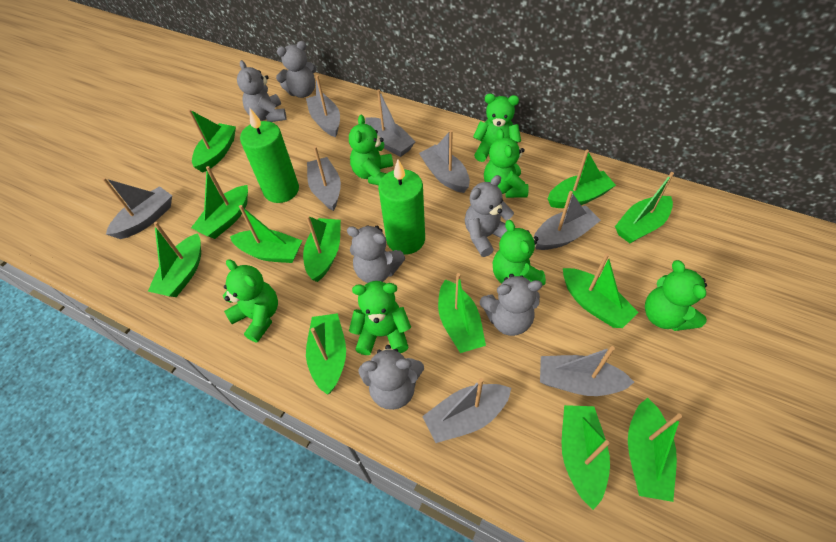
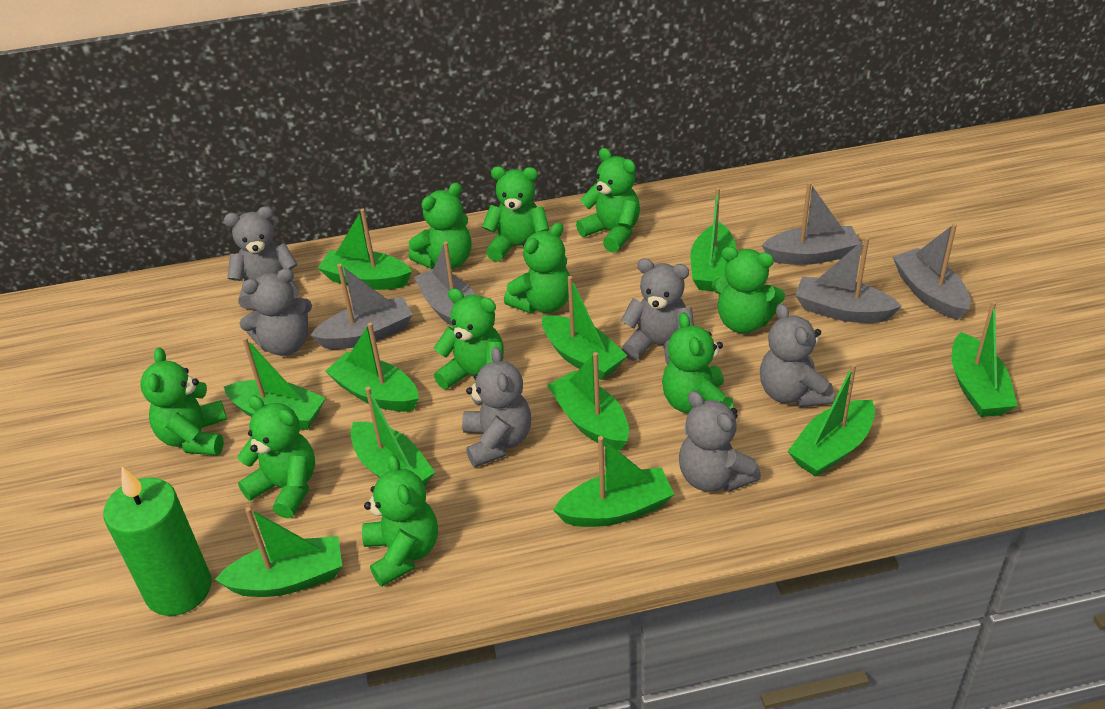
green boat: 12 -> 11
green candle: 2 -> 1
green teddy bear: 7 -> 10
grey boat: 8 -> 5

